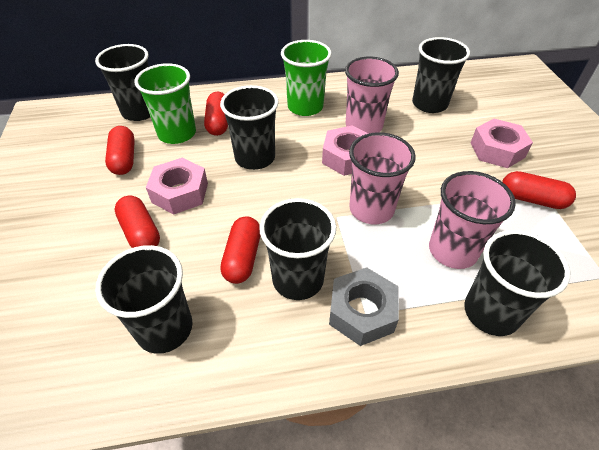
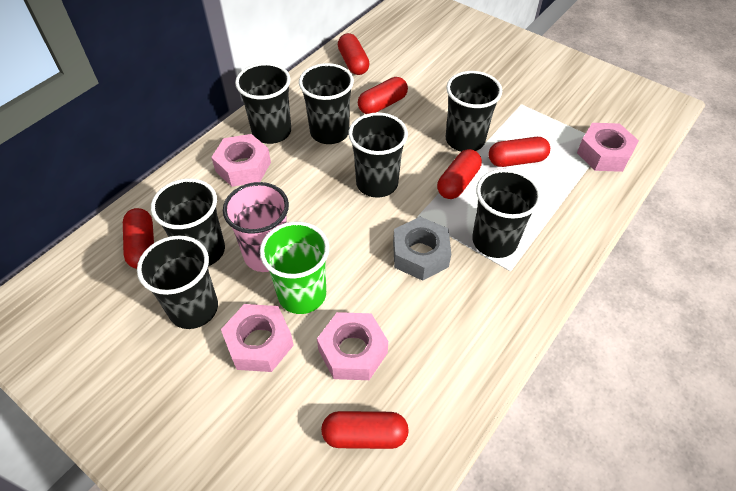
black cup: 6 -> 7
green cup: 2 -> 1
pink cup: 3 -> 1
pink nut: 3 -> 4
red capsule: 5 -> 6

